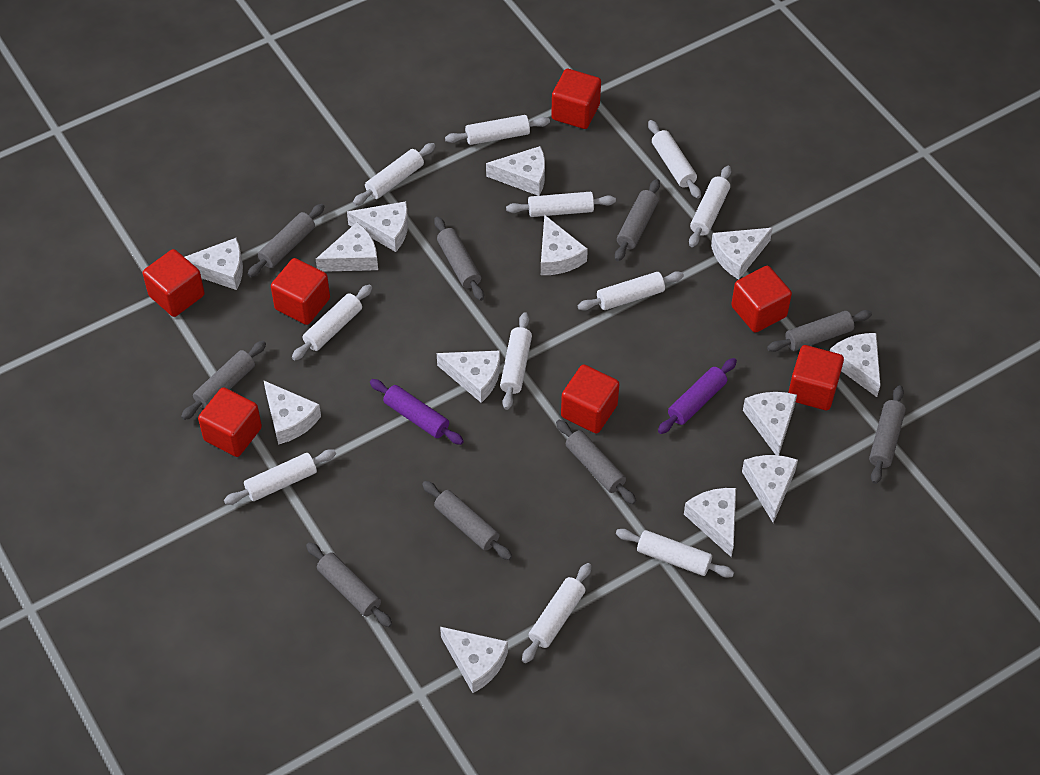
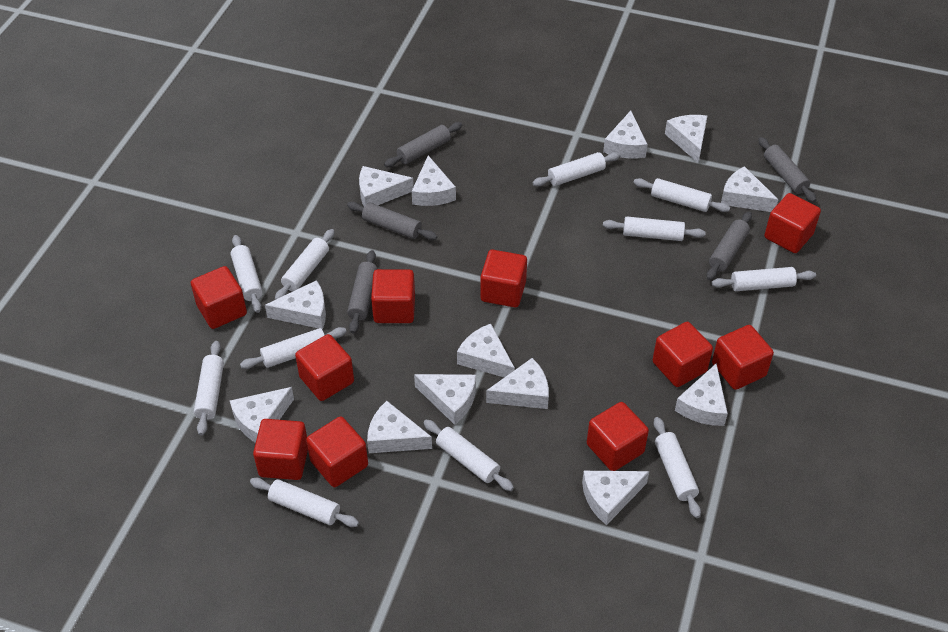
grey rolling pin: 9 -> 5
purple rolling pin: 2 -> 0
red cube: 7 -> 10

